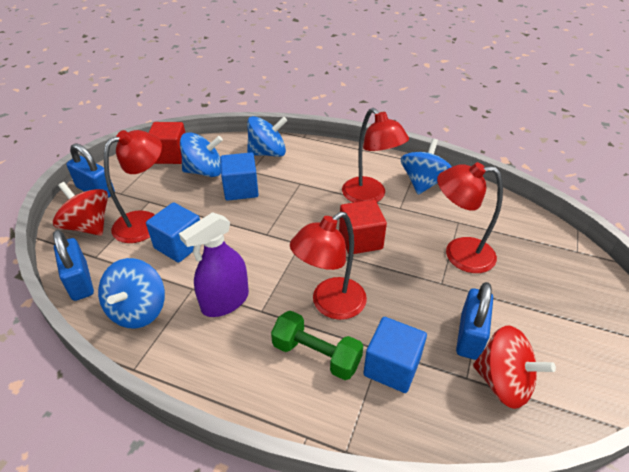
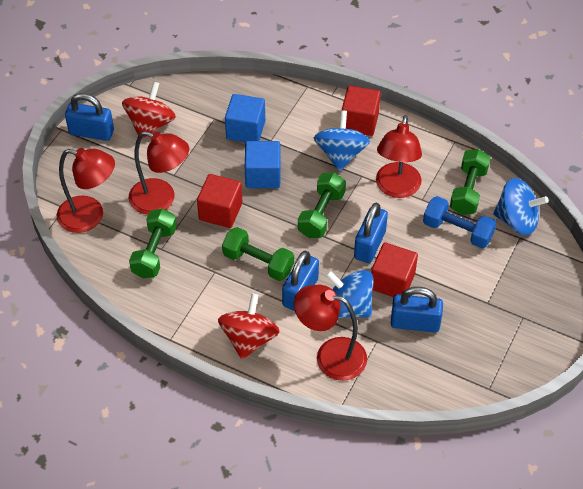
blue cube: 3 -> 2
blue dumbbell: 0 -> 1
blue padlock: 3 -> 4
blue spinning top: 4 -> 3
green dumbbell: 1 -> 4
purple spray bottle: 1 -> 0
red cube: 2 -> 3

